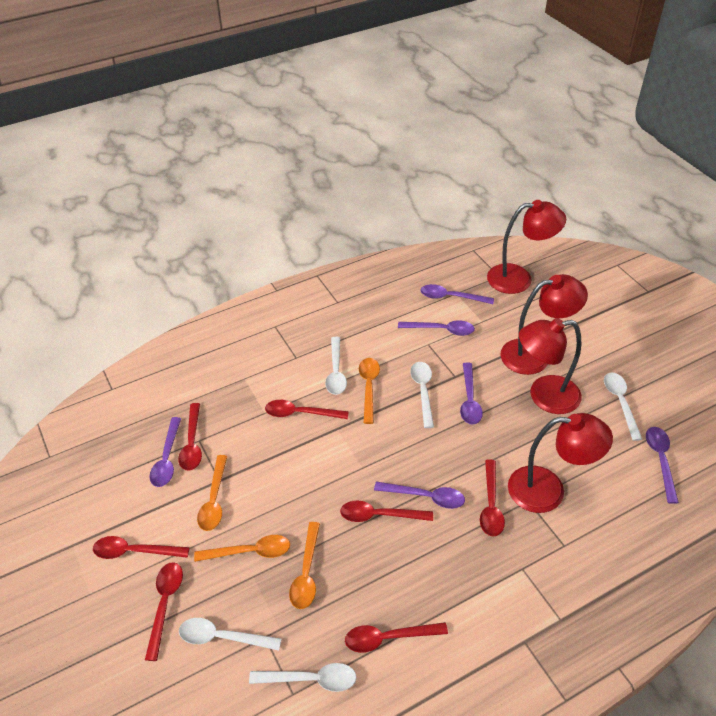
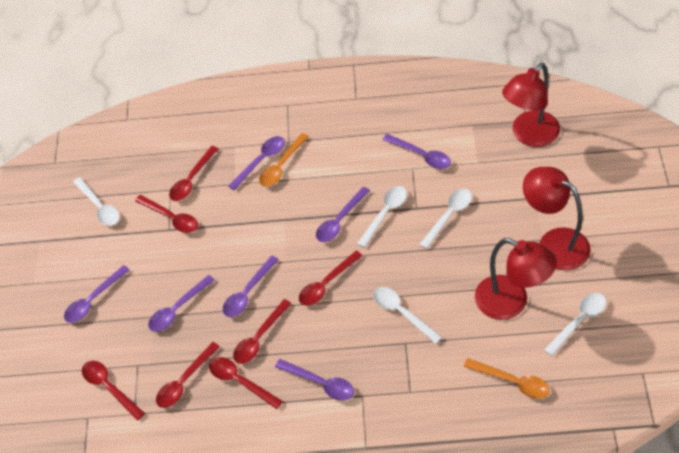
orange spoon: 4 -> 2
purple spoon: 6 -> 7
red lamp: 4 -> 3

